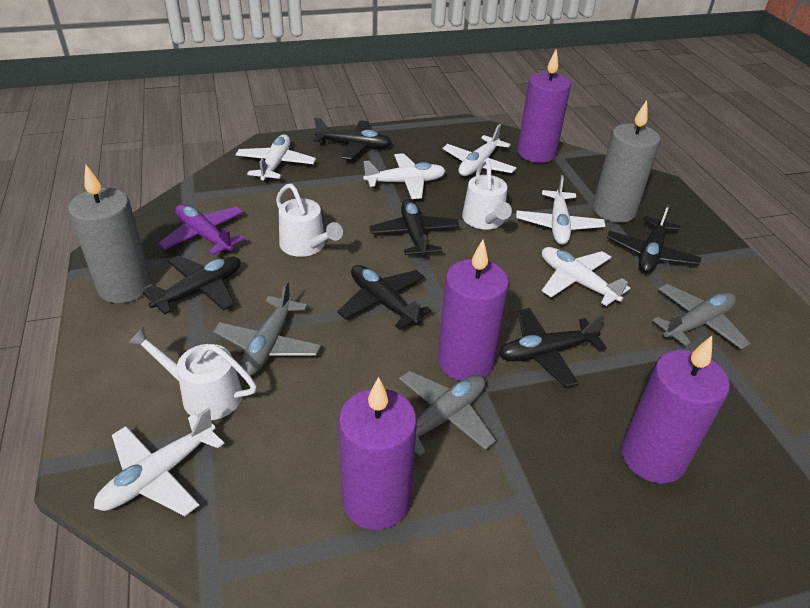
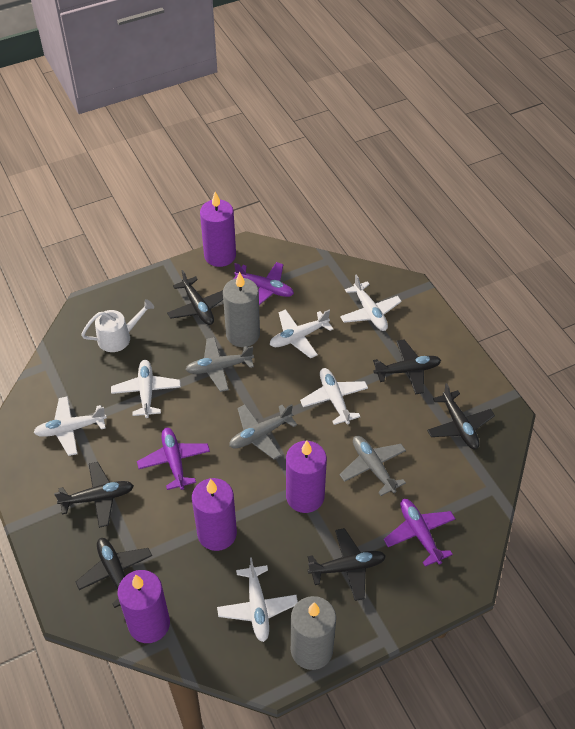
purple plane: 1 -> 3
white watering can: 3 -> 1

